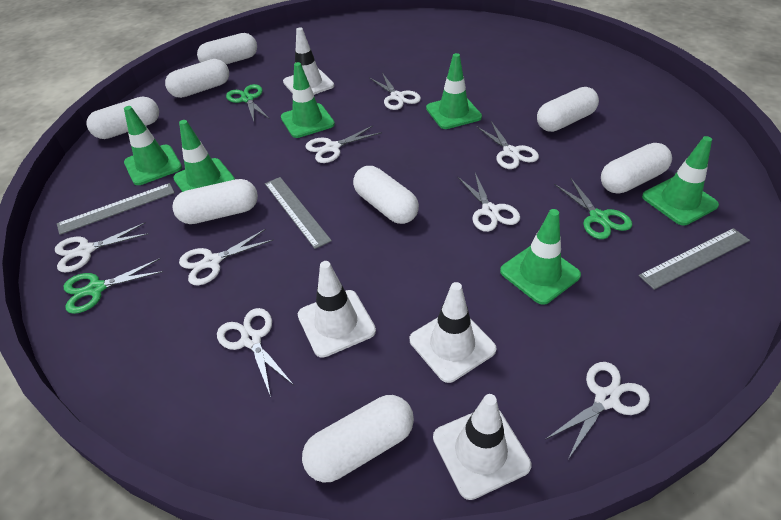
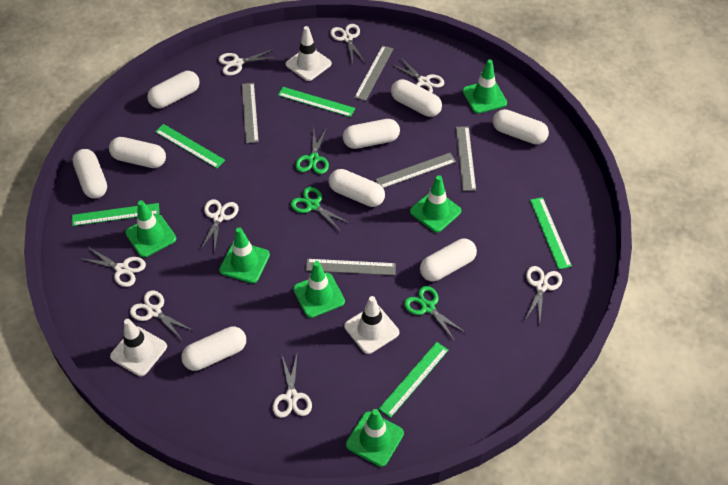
green ruler: 0 -> 5
grey ruler: 3 -> 5
white capsule: 8 -> 9
white traffic cone: 4 -> 3

